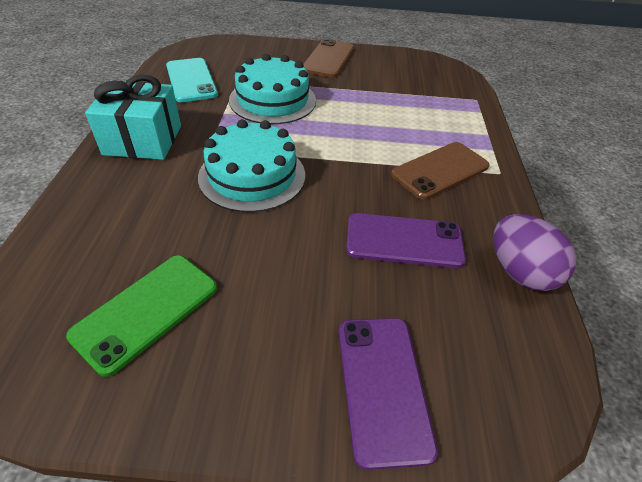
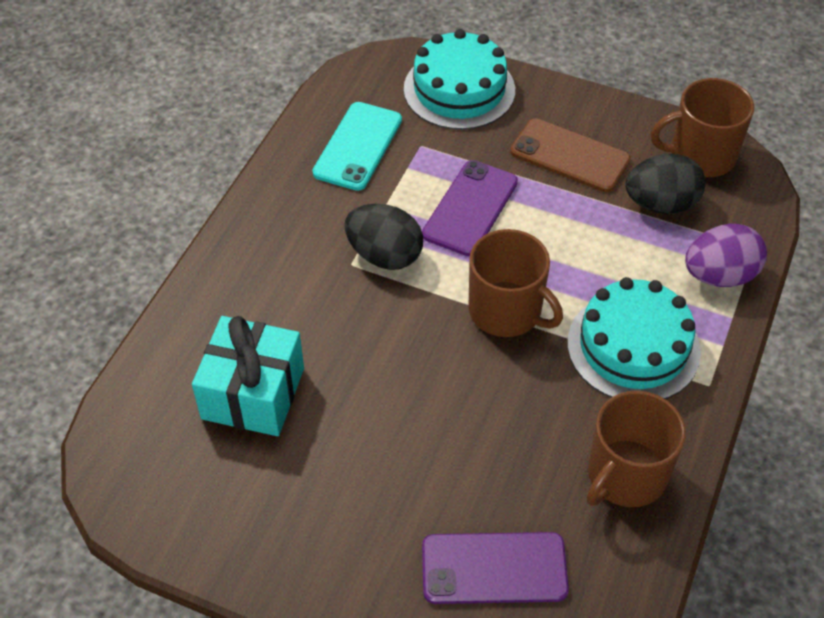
black egg: 0 -> 2
brown mug: 0 -> 3
brown phone: 2 -> 1
green phone: 1 -> 0

